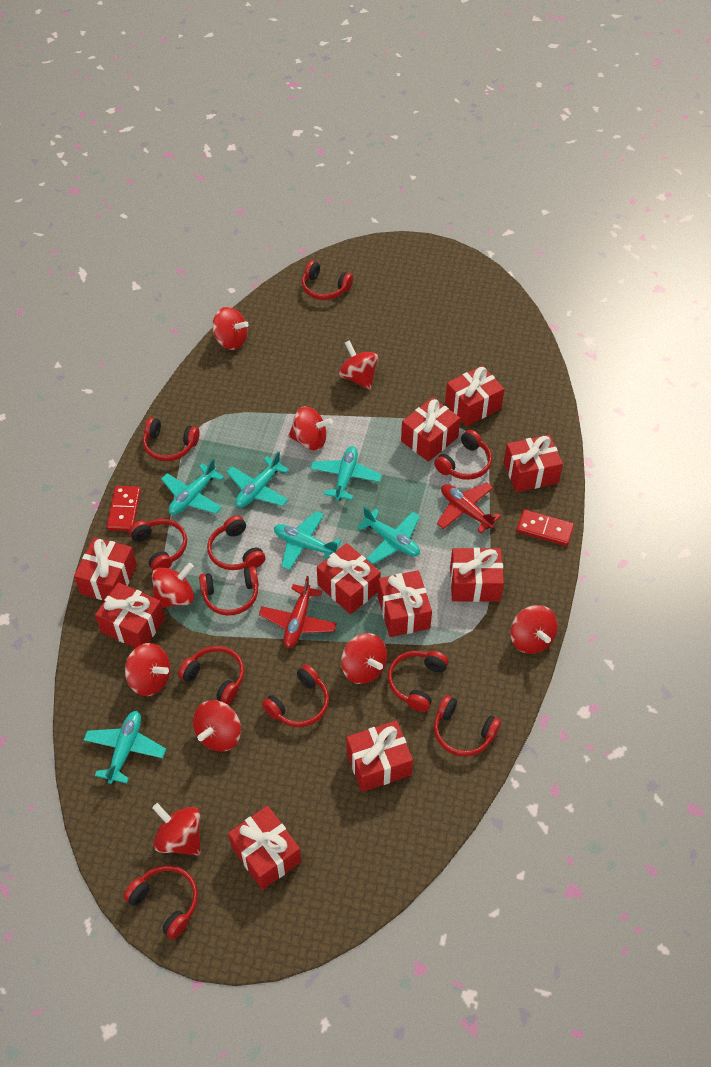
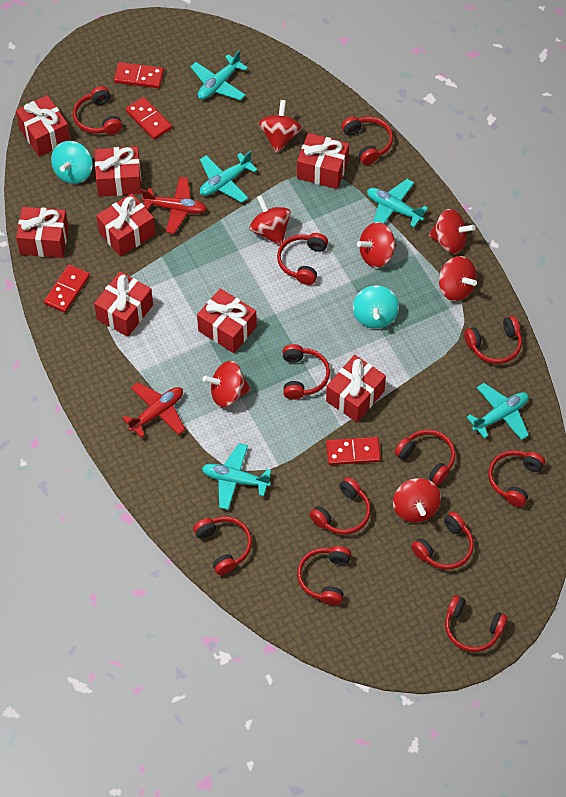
red domino: 2 -> 4
red gift: 10 -> 8
red headphones: 11 -> 12
red spinning top: 9 -> 7
turquoise plane: 6 -> 5
turquoise spinning top: 0 -> 2

